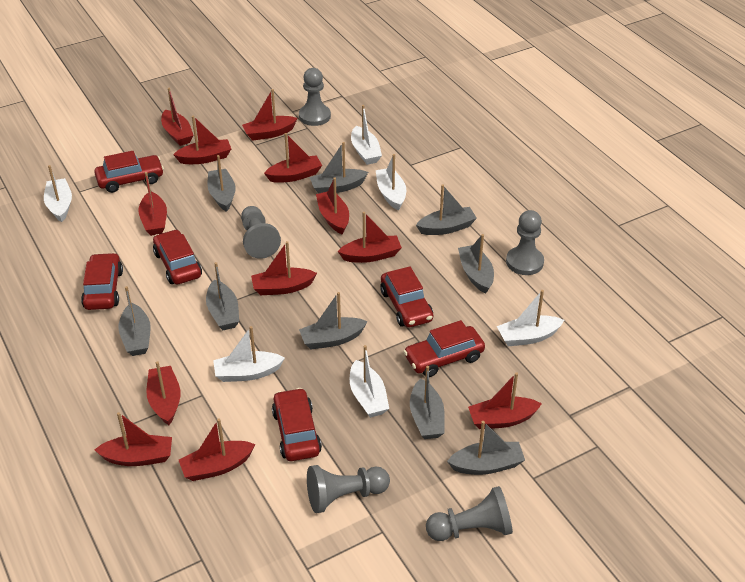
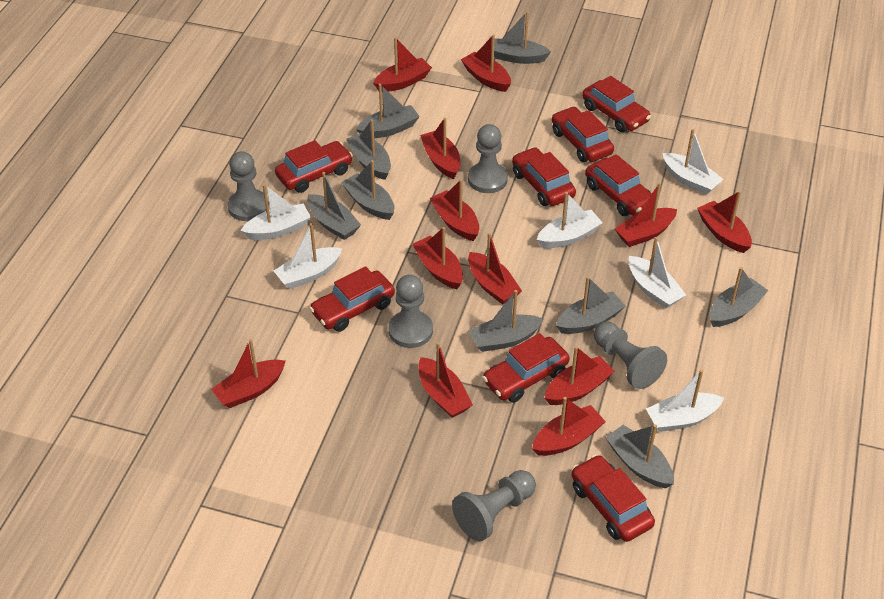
red car: 6 -> 8

